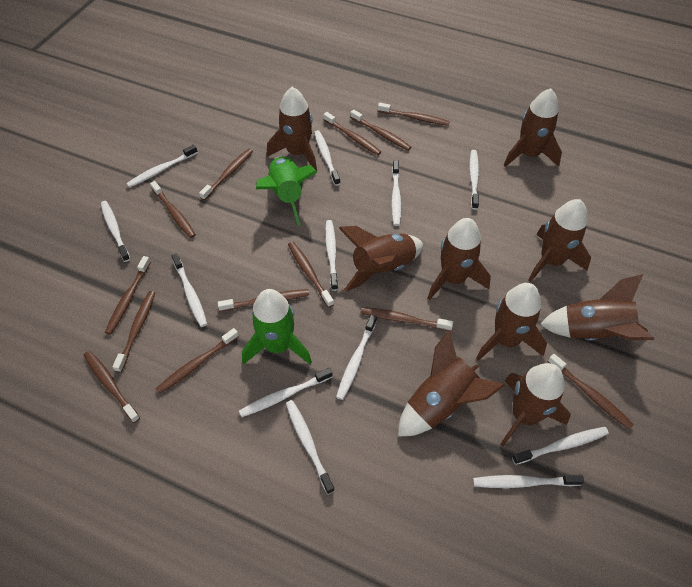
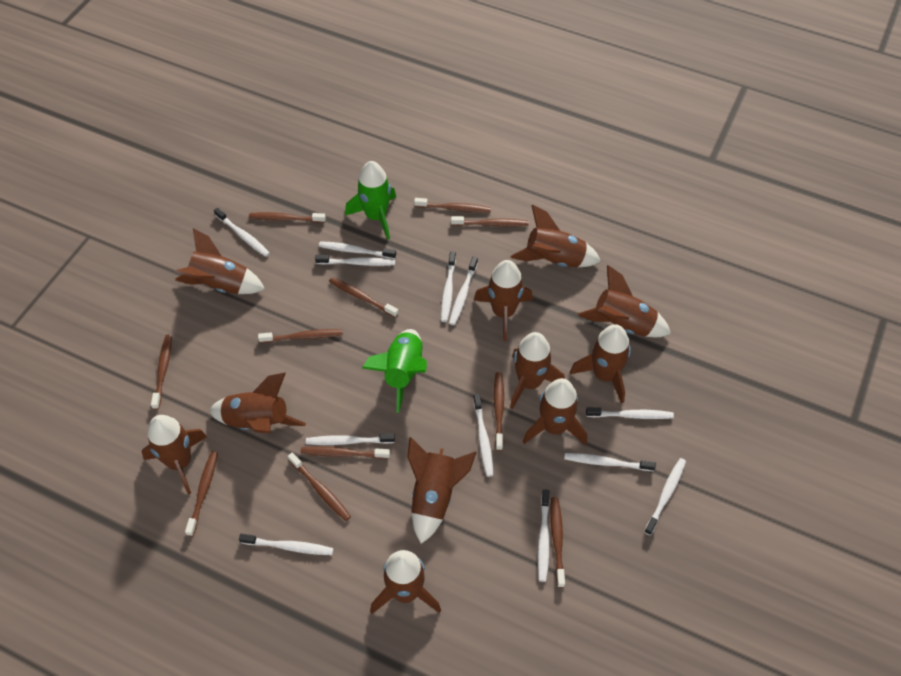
brown rocket: 9 -> 11
brown toothbrush: 13 -> 11

